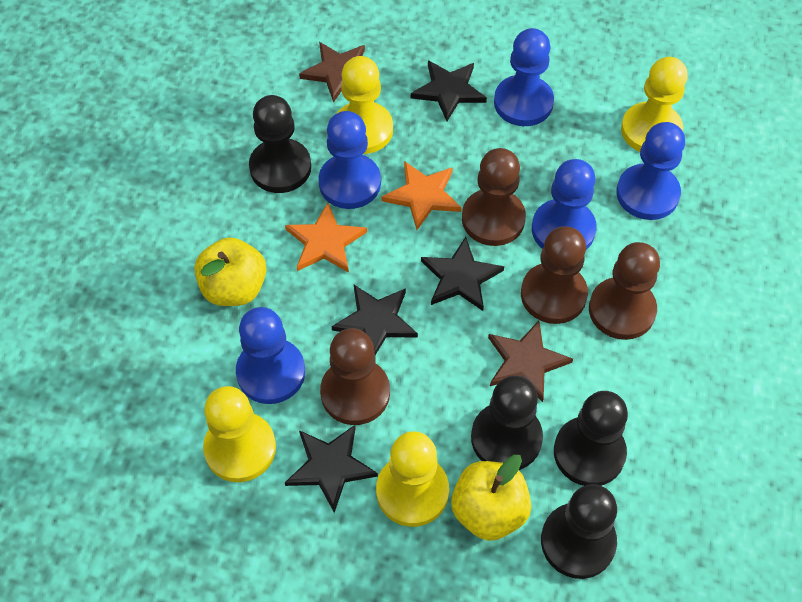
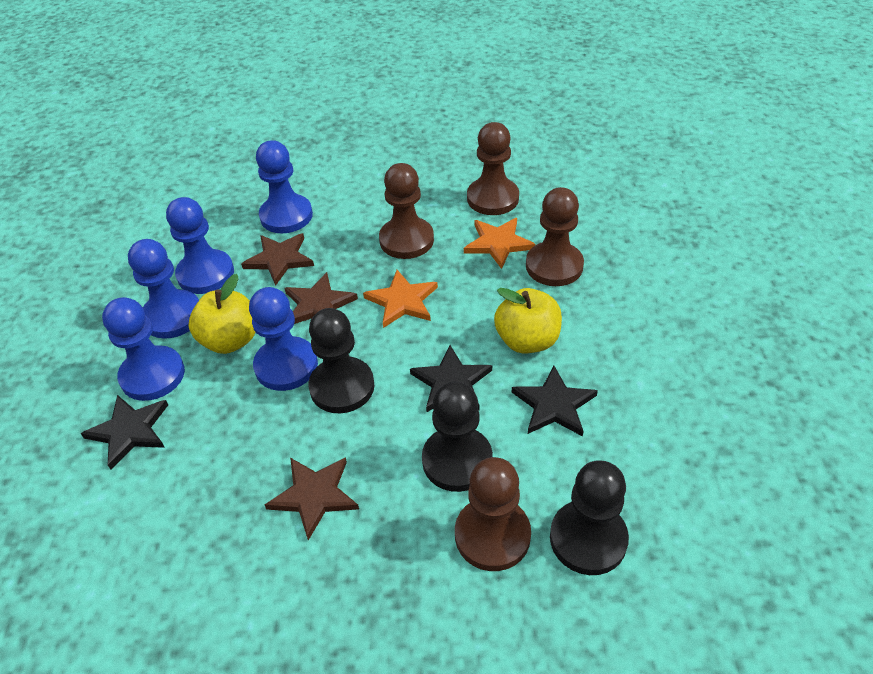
black pawn: 4 -> 3
black star: 4 -> 3
brown star: 2 -> 3
yellow pawn: 4 -> 0

